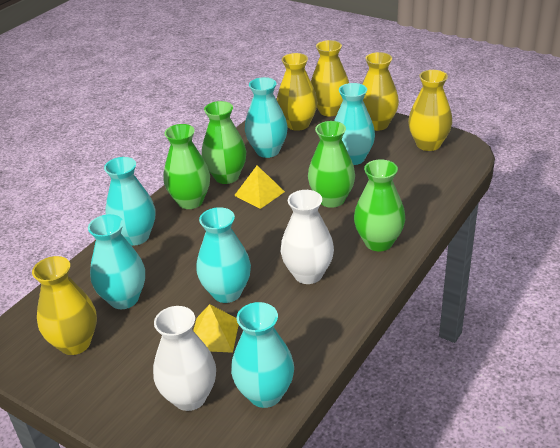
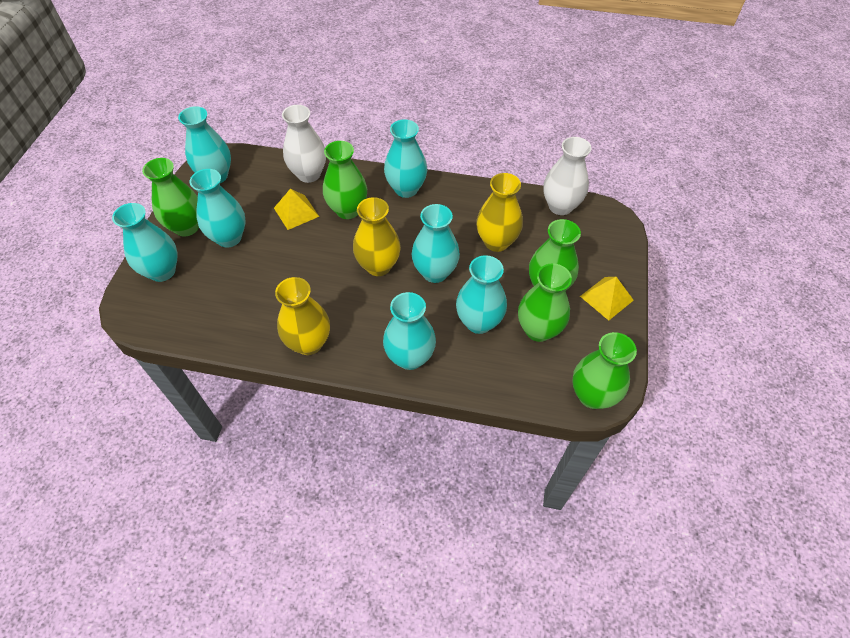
green vase: 4 -> 5
turquoise vase: 6 -> 7
yellow vase: 5 -> 3

